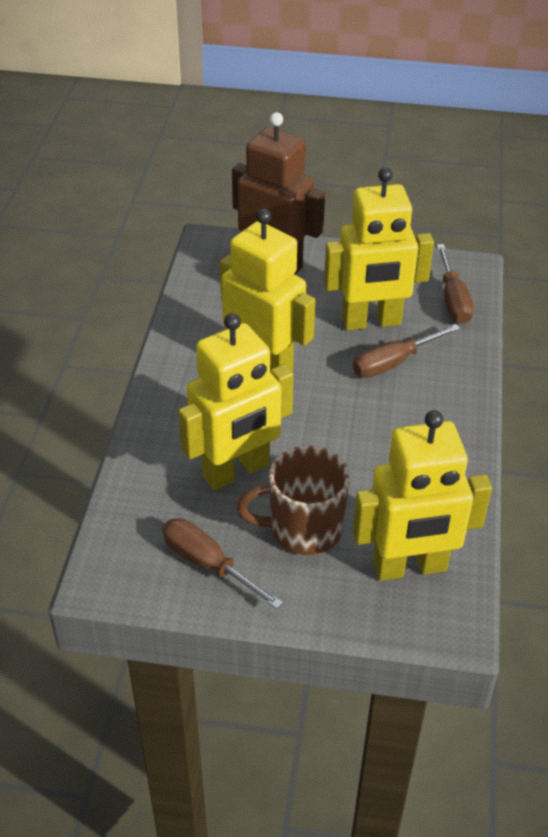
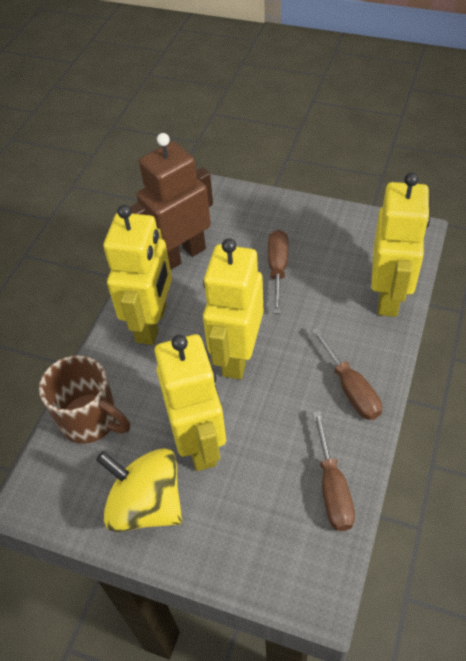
yellow spinning top: 0 -> 1

